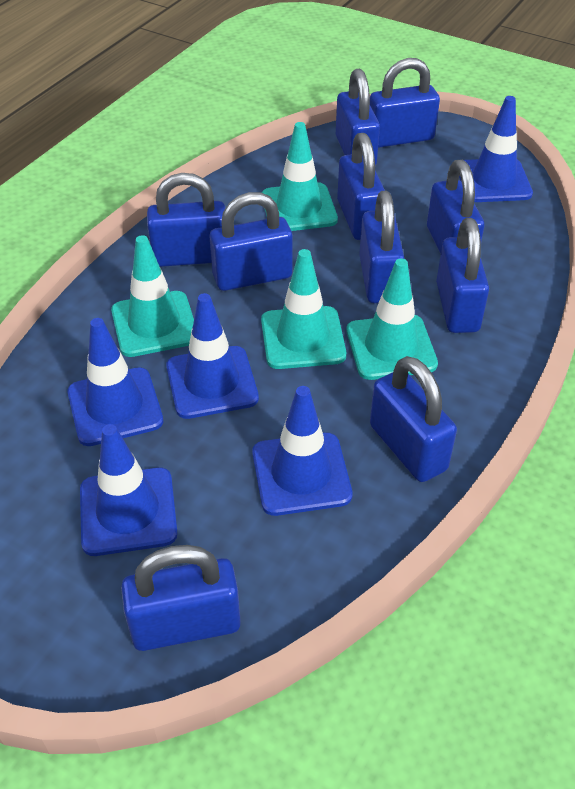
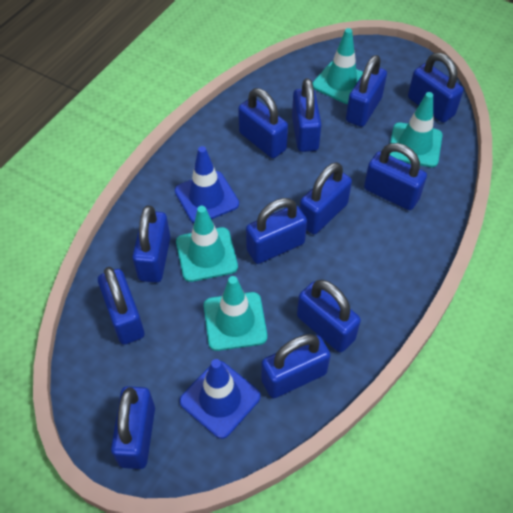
blue padlock: 10 -> 12
blue traffic cone: 5 -> 2

